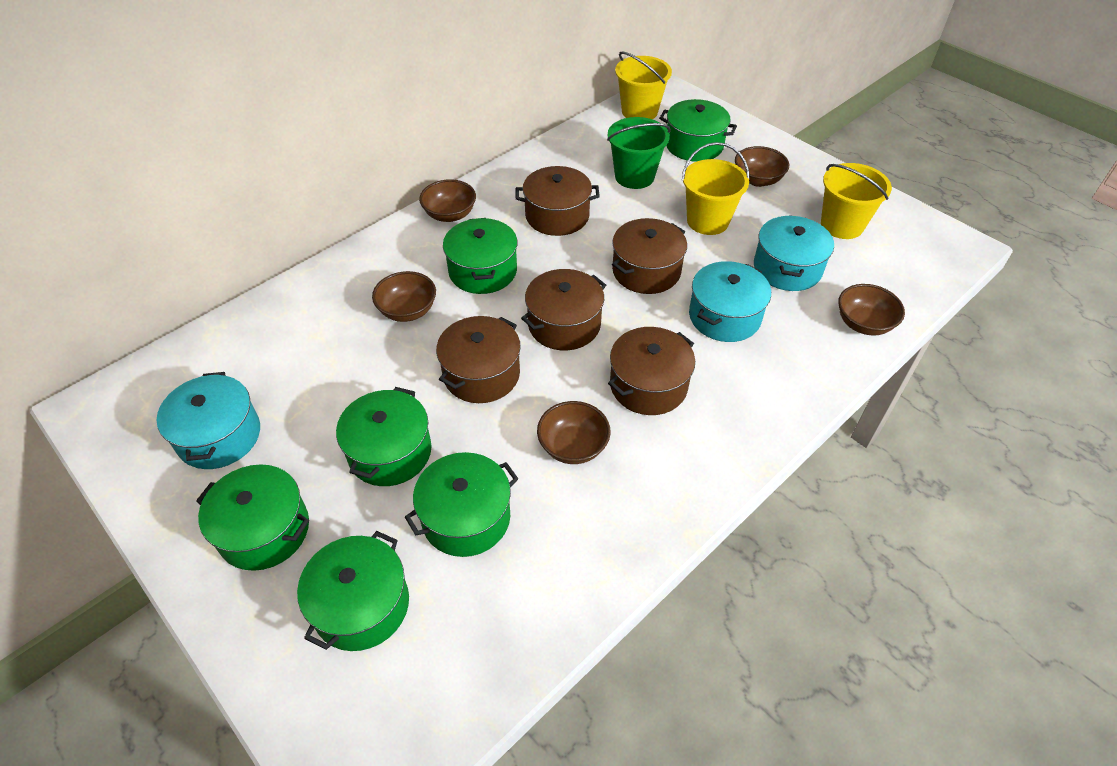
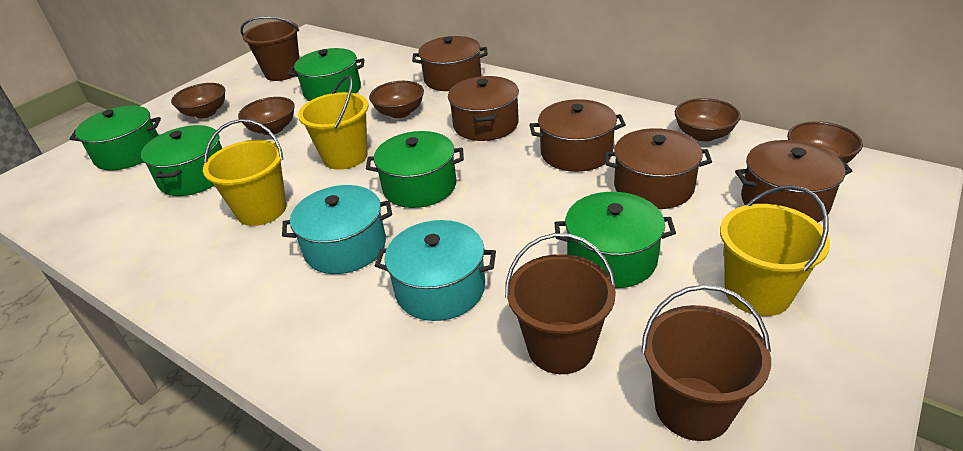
brown bucket: 0 -> 3
green bucket: 1 -> 0
green pot: 6 -> 5
turquoise pot: 3 -> 2

